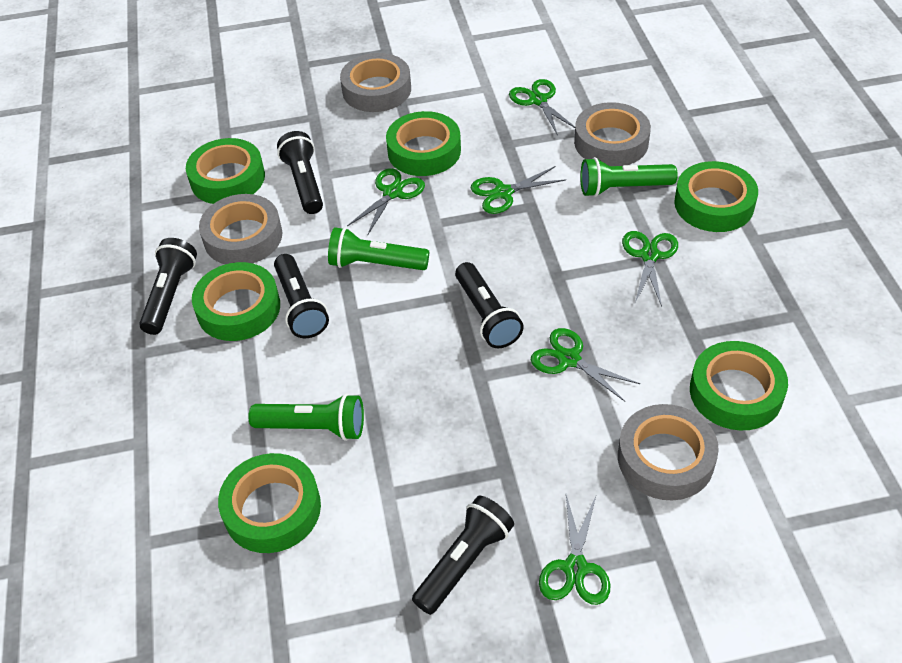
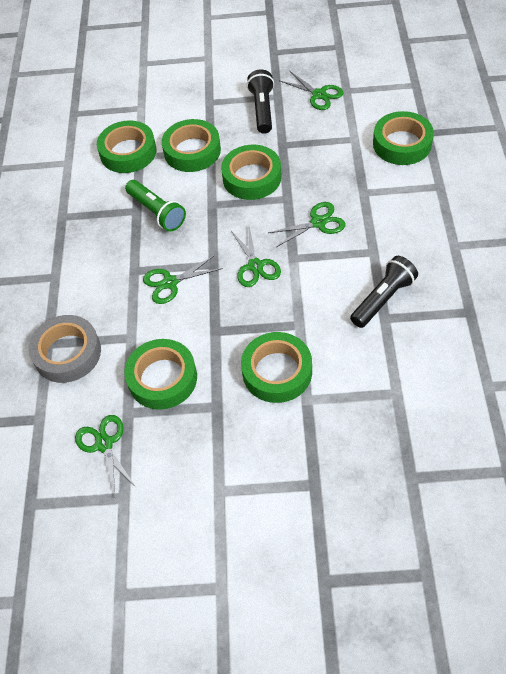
black flashlight: 5 -> 2
green flashlight: 3 -> 1
green scissors: 6 -> 5
grey tape: 4 -> 1

